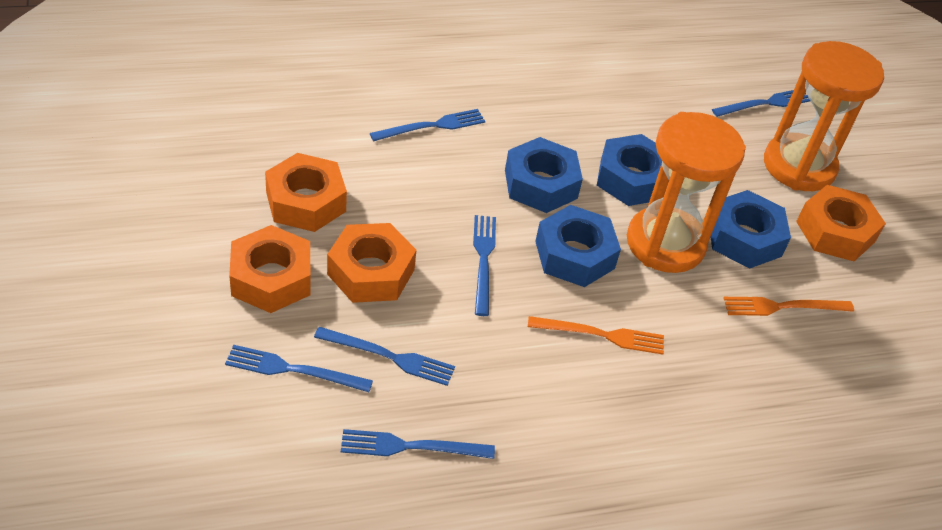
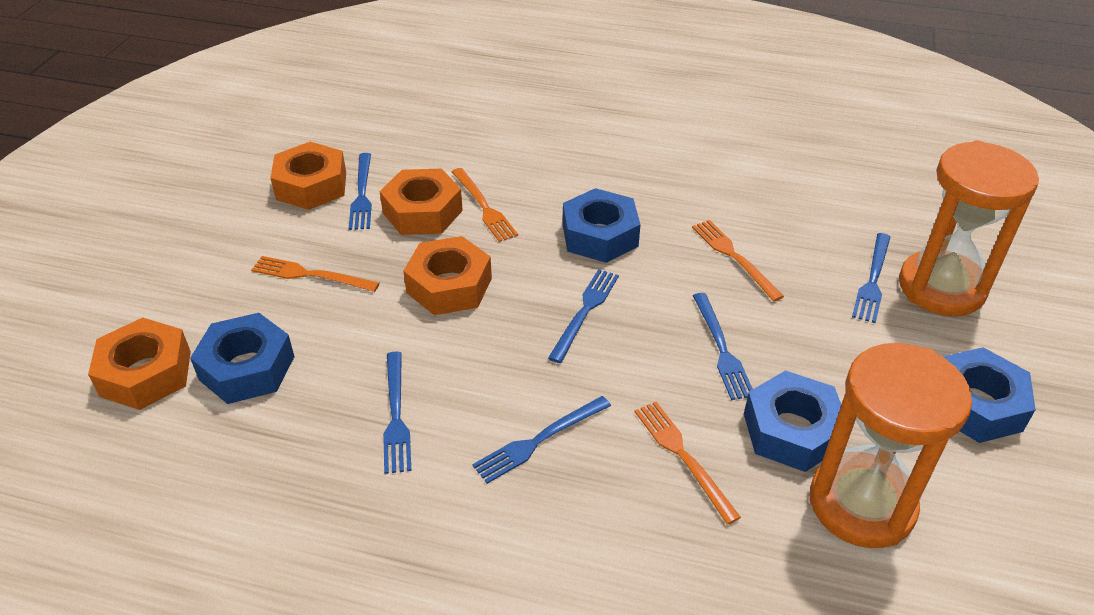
orange fork: 2 -> 4

